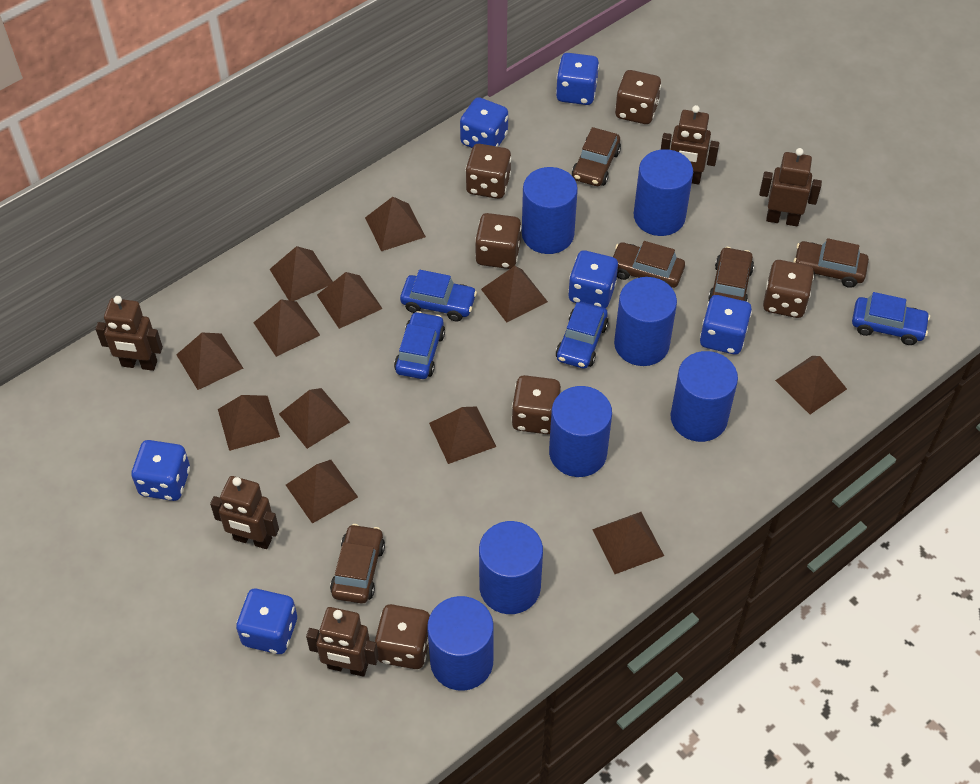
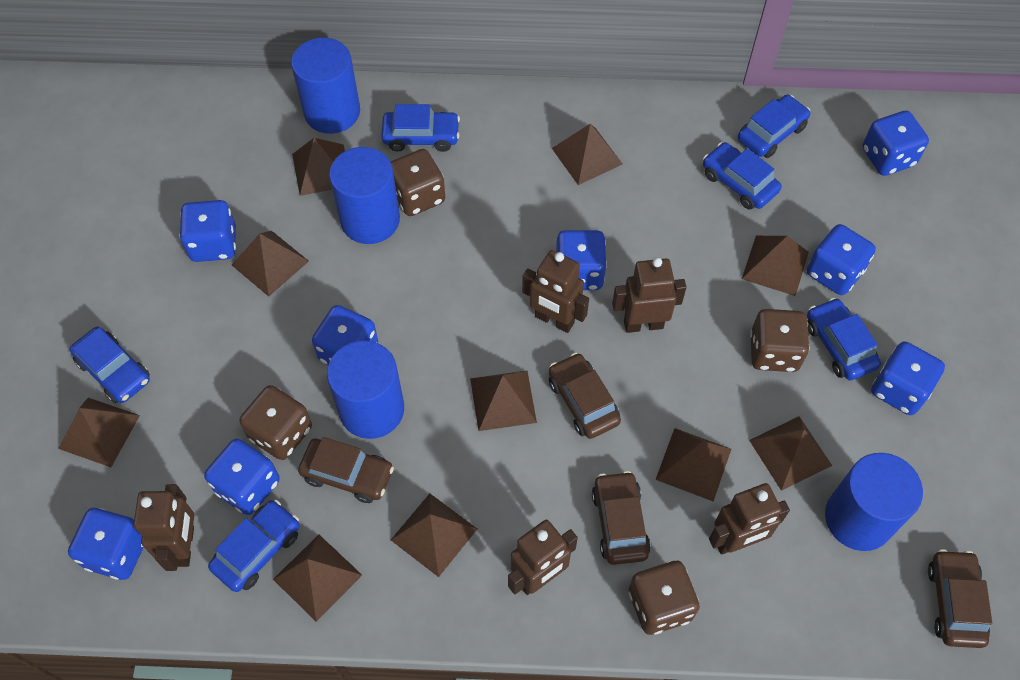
blue car: 4 -> 6
blue cylinder: 7 -> 4
blue dice: 6 -> 8
brown car: 5 -> 4
brown dice: 6 -> 4
brown pyramid: 12 -> 10

